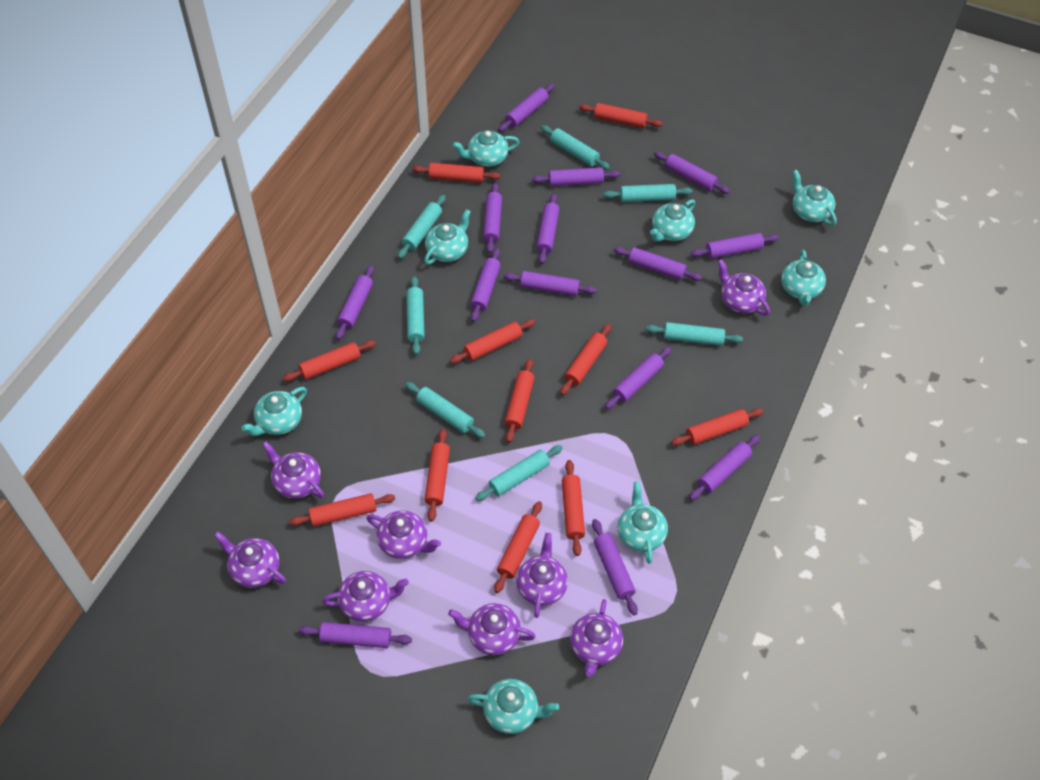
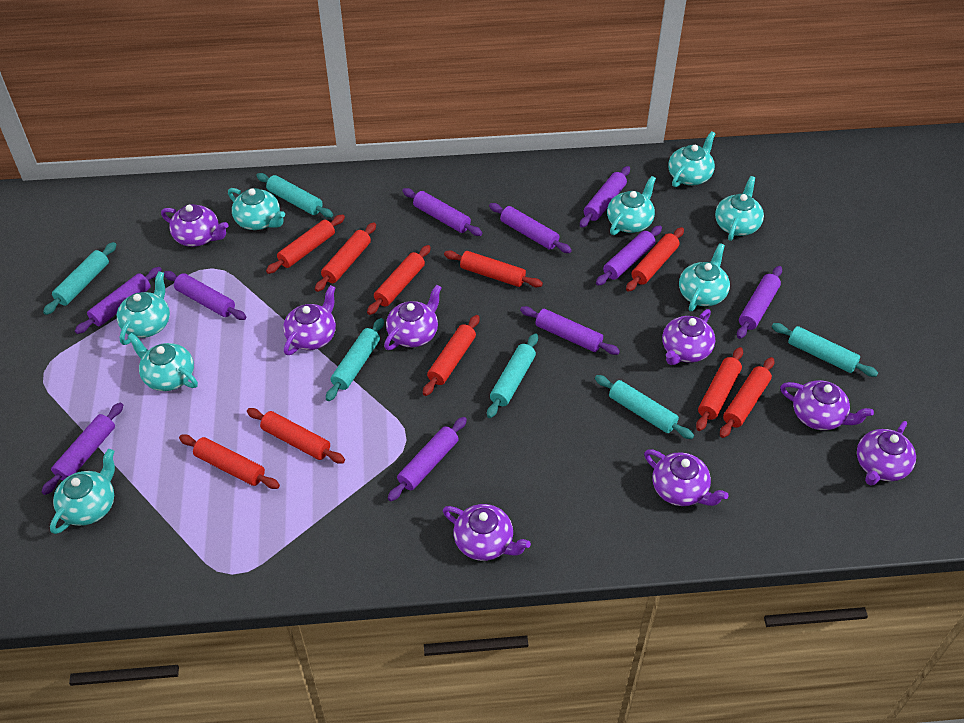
purple rolling pin: 14 -> 10
red rolling pin: 11 -> 10
turquoise rolling pin: 7 -> 6

